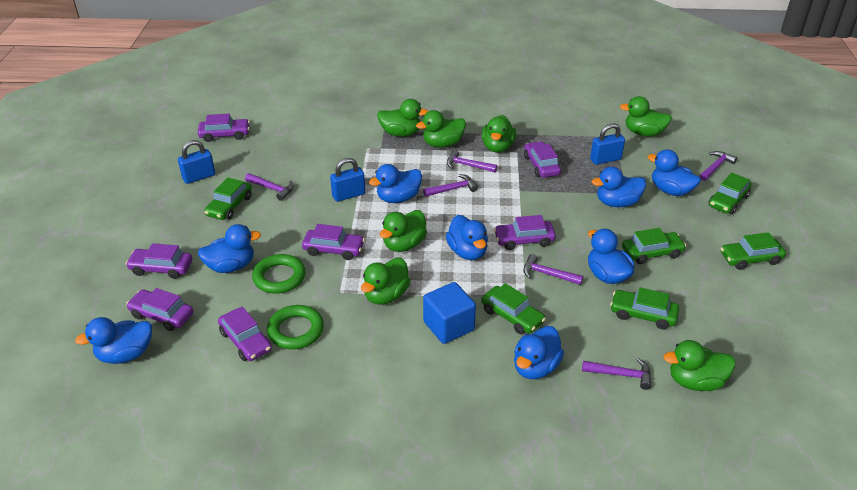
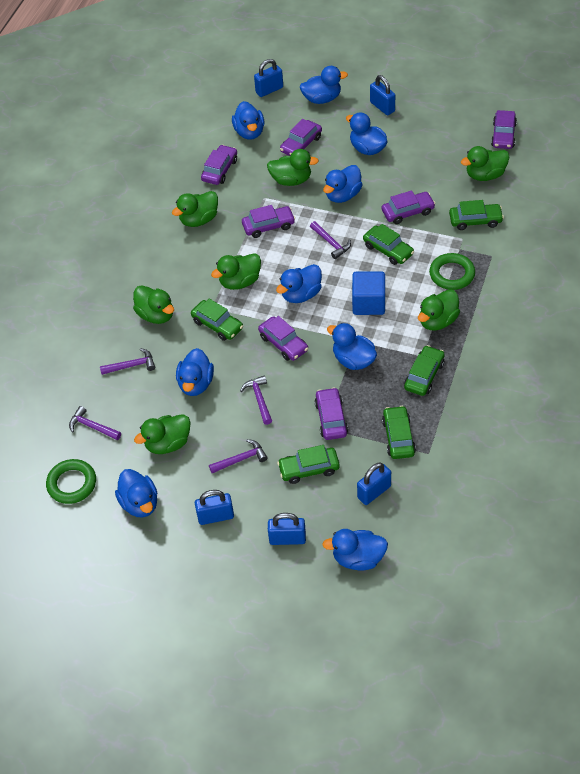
blue duck: 8 -> 9
blue padlock: 3 -> 5
purple hammer: 6 -> 5

